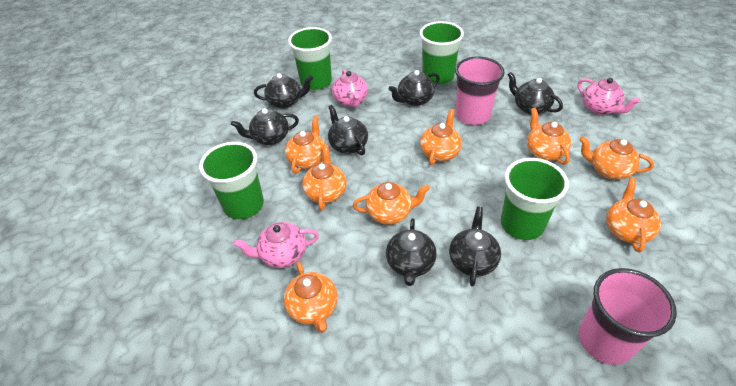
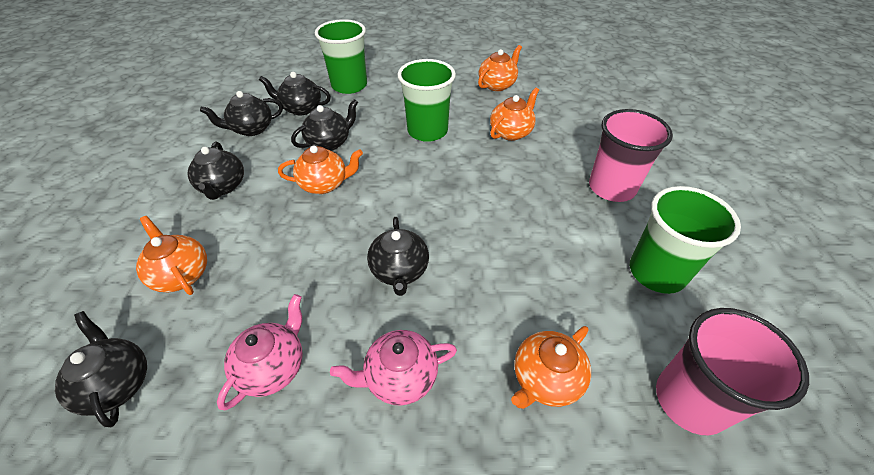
black teapot: 7 -> 6
green cup: 4 -> 3
orange teapot: 8 -> 5
pink teapot: 3 -> 2

